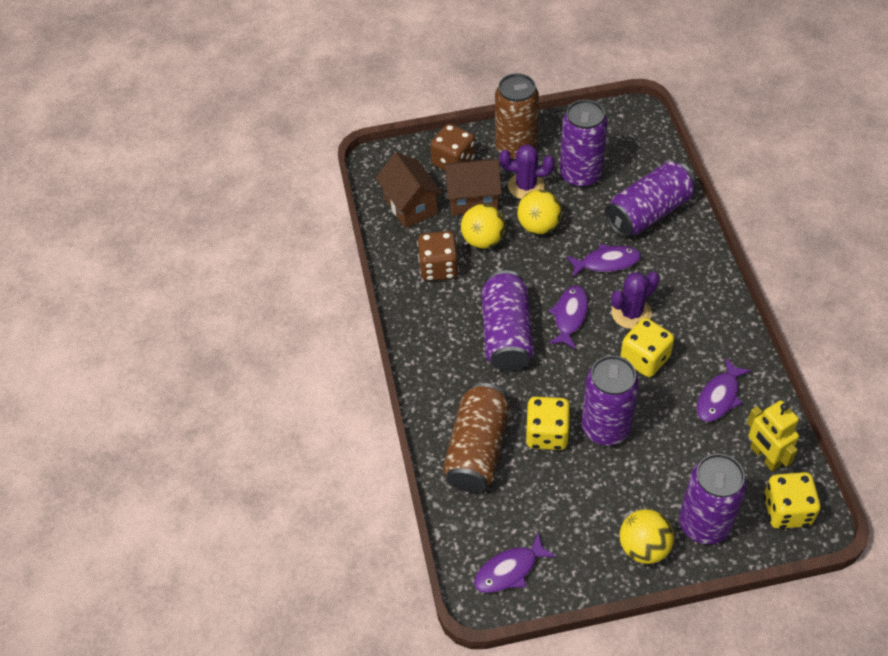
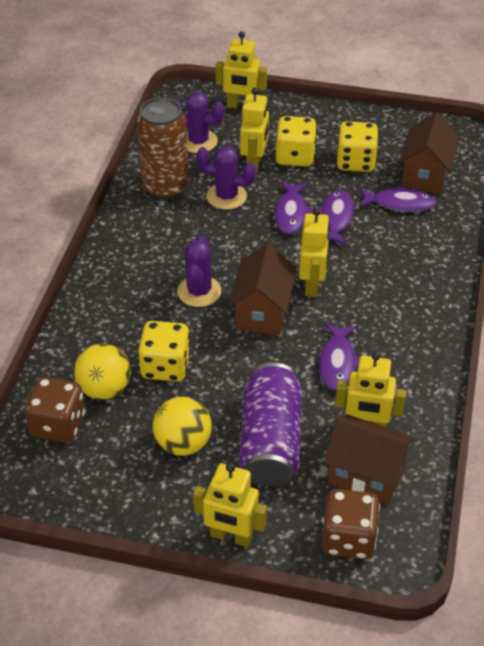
brown can: 2 -> 1
brown house: 2 -> 3
purple cactus: 2 -> 3
purple can: 5 -> 1
yellow ball: 3 -> 2
yellow robot: 1 -> 5

